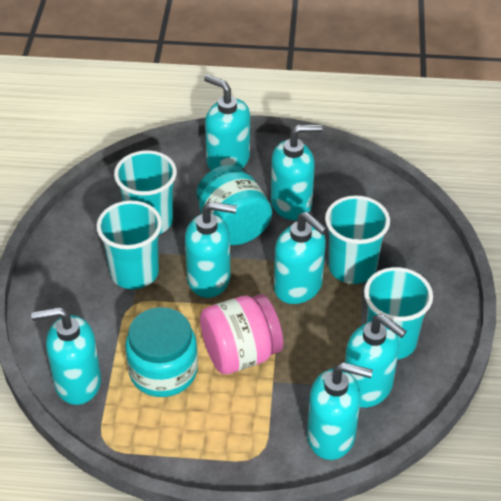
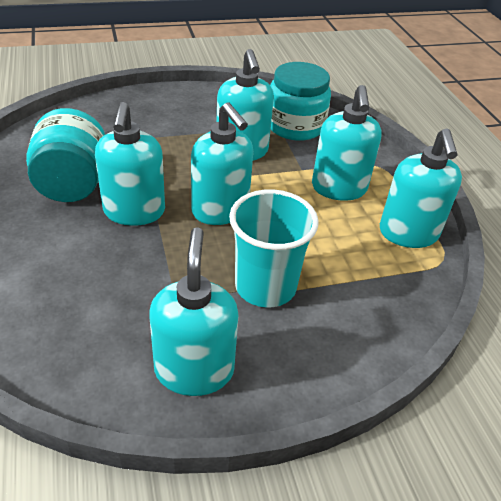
pink jar: 1 -> 0
turquoise cup: 4 -> 1
turquoise soap dispenser: 7 -> 6

